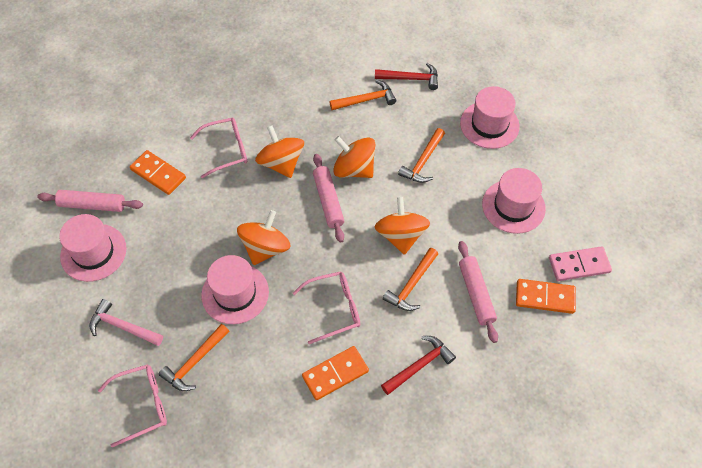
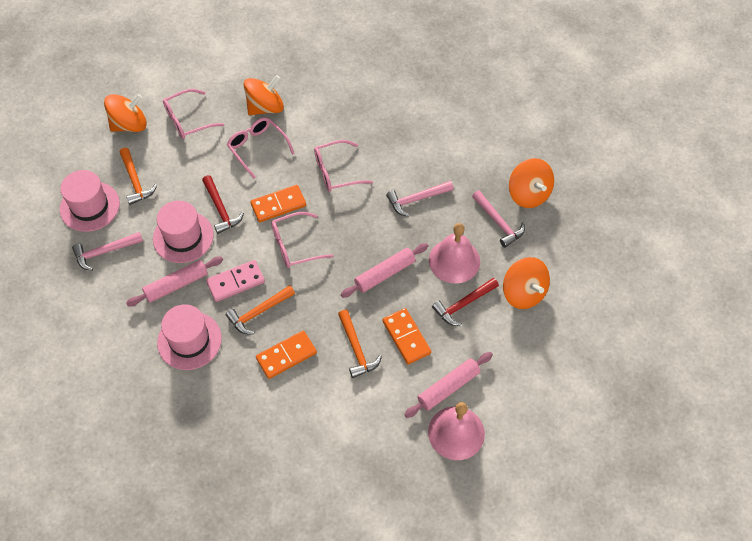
orange hammer: 4 -> 3
pink bell: 0 -> 2
pink glasses: 3 -> 4
pink hammer: 1 -> 3
pink hat: 4 -> 3

